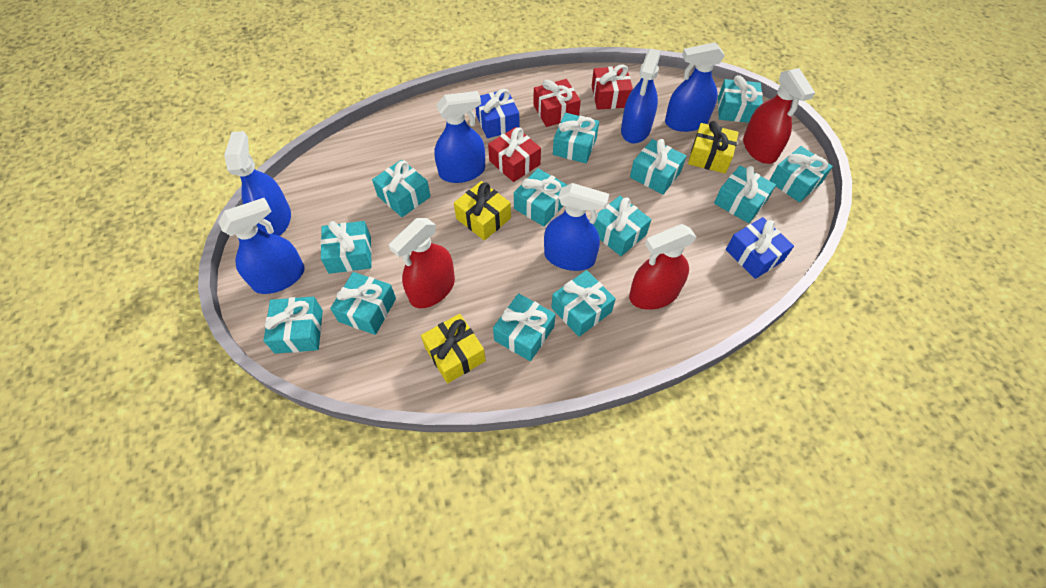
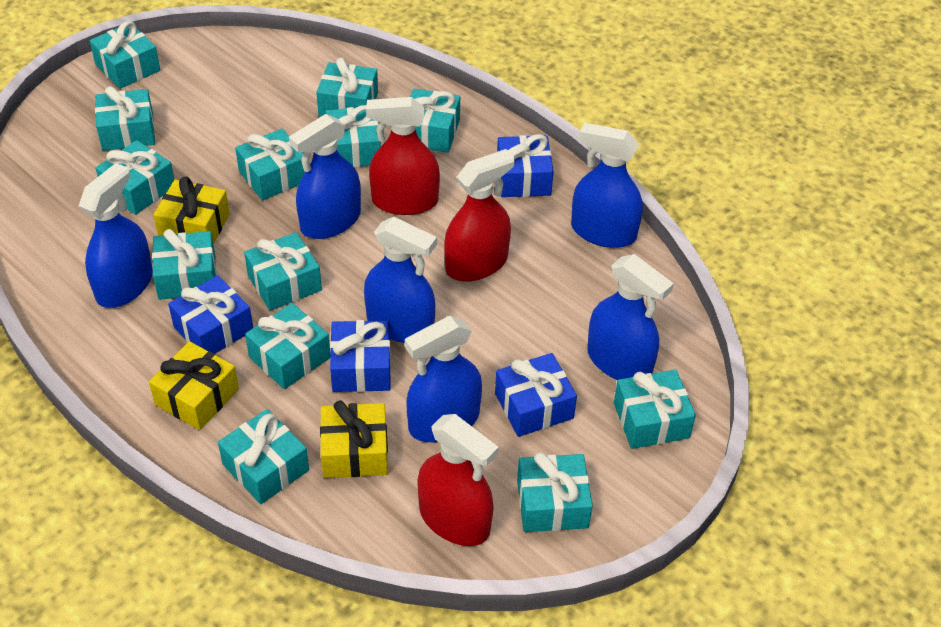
blue gift: 2 -> 4
red gift: 3 -> 0

